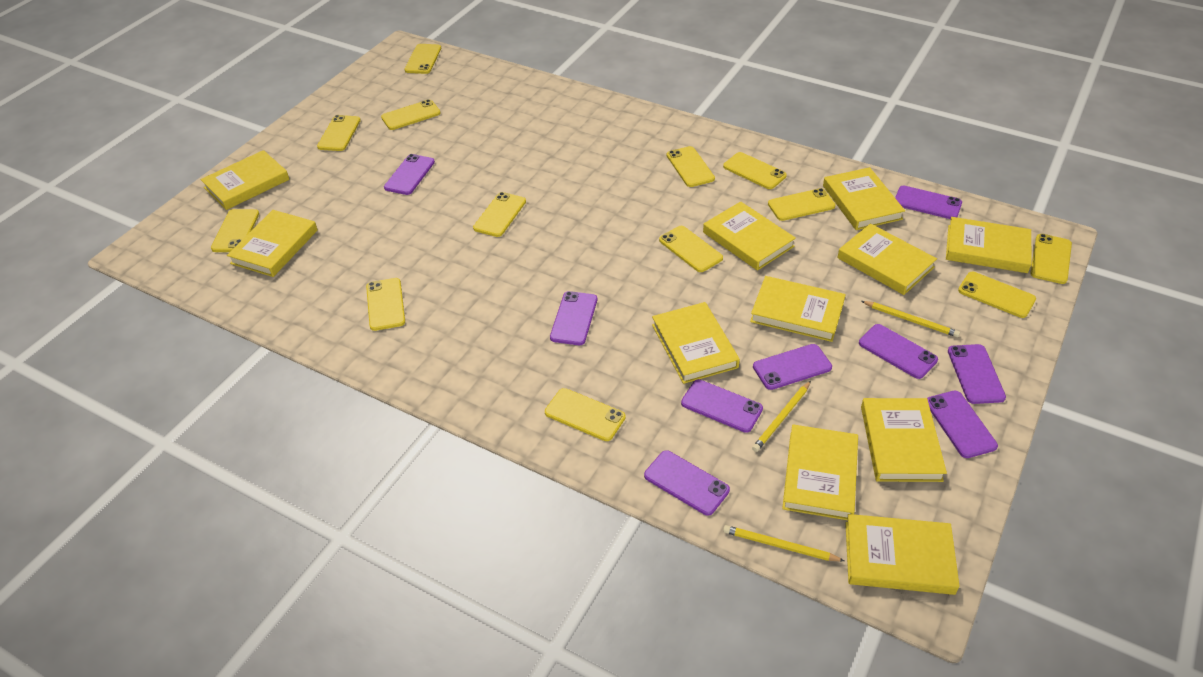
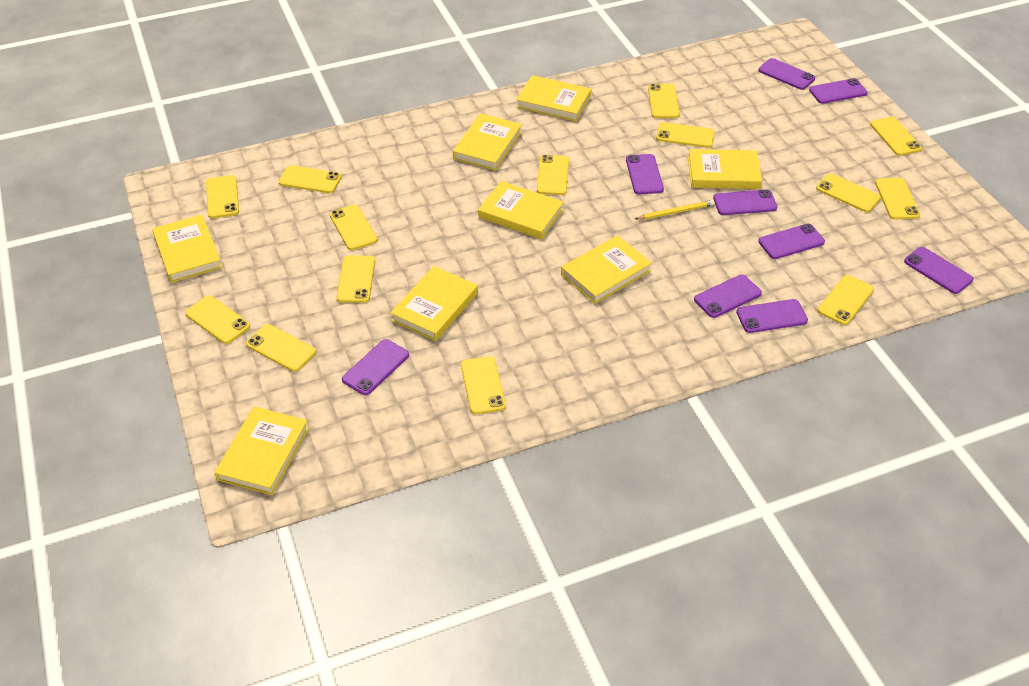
yellow book: 11 -> 8
yellow pencil: 3 -> 1
yellow phone: 13 -> 14

